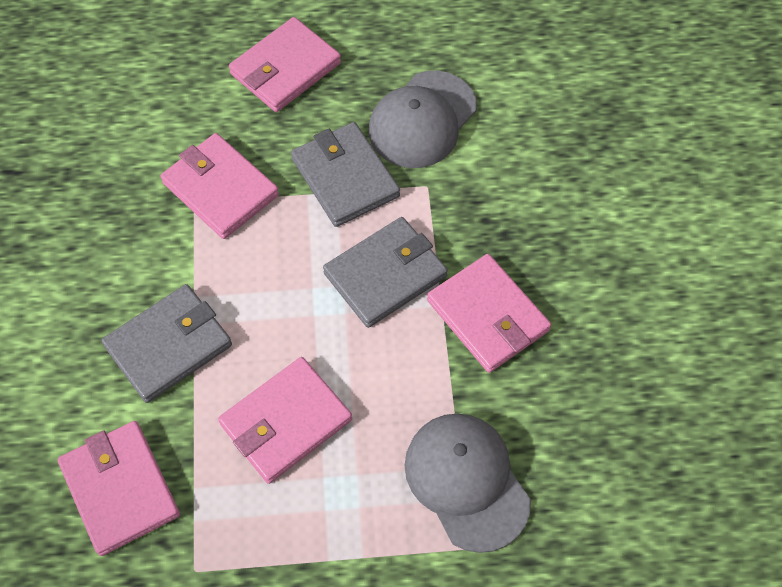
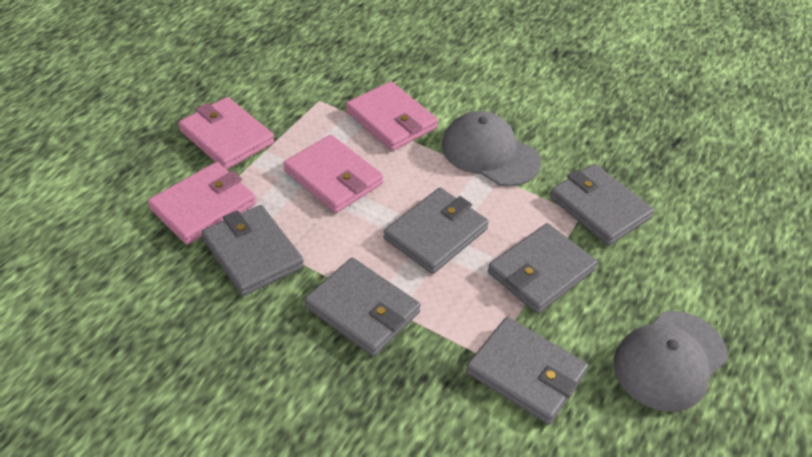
grey wallet: 3 -> 6
pink wallet: 5 -> 4

